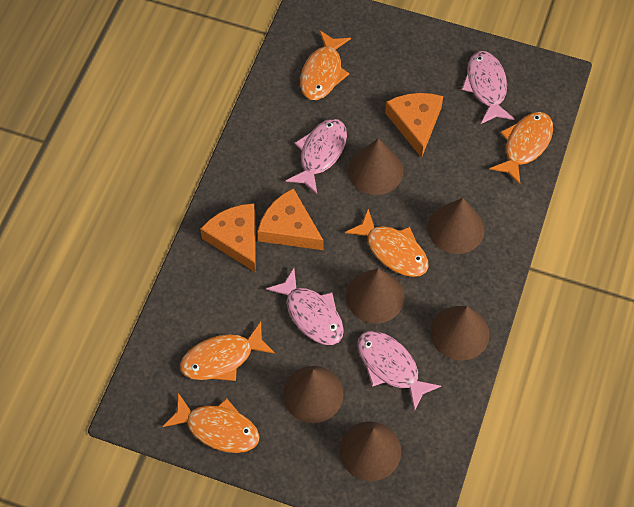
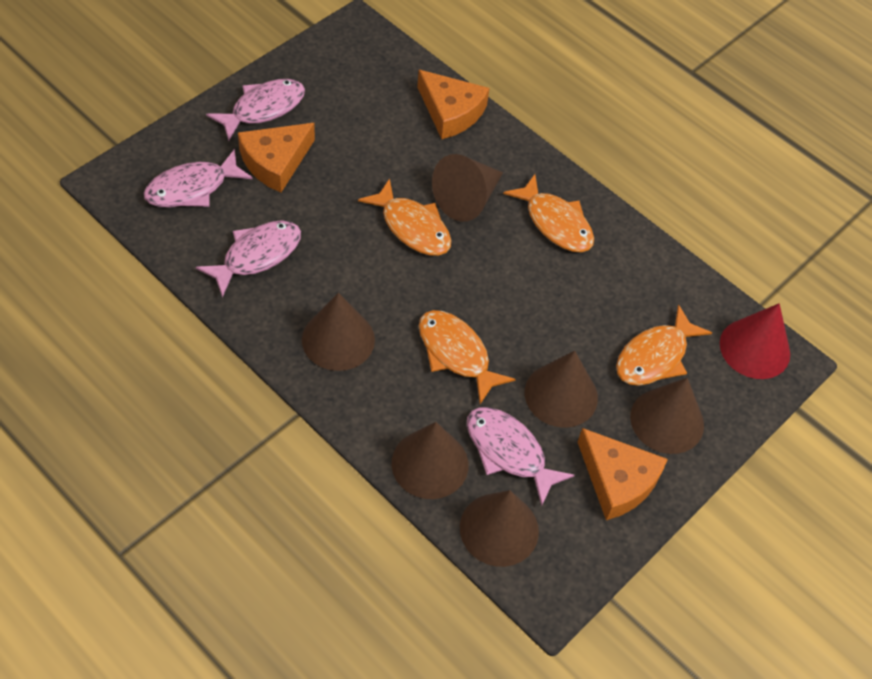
orange fish: 5 -> 4
red cone: 0 -> 1

